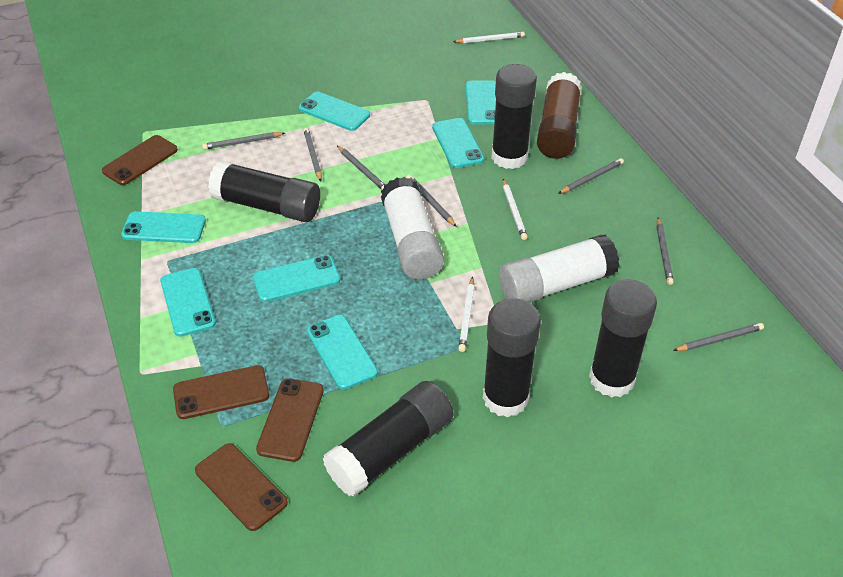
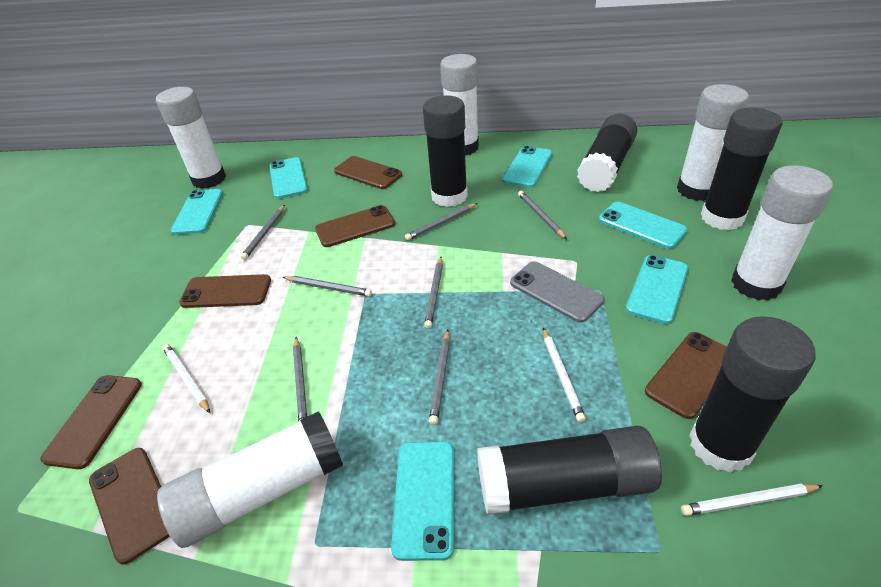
brown glue stick: 1 -> 0
brown phone: 4 -> 6
grey phone: 0 -> 1
turquoise phone: 7 -> 6
white glue stick: 2 -> 5

